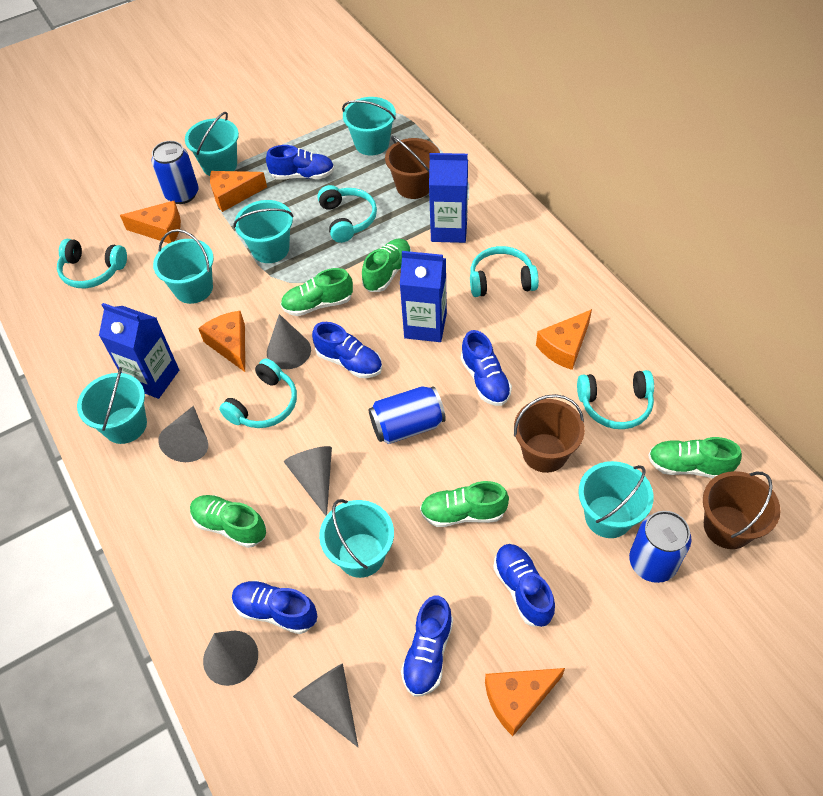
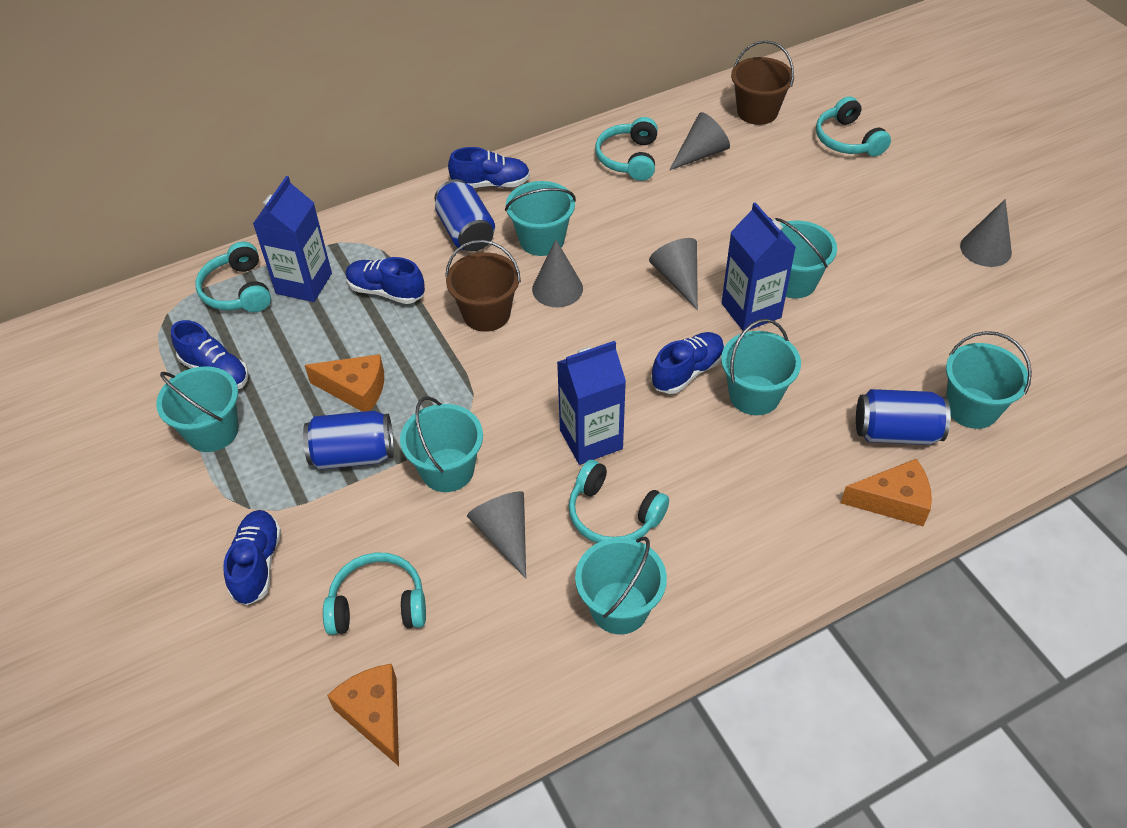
blue shoe: 6 -> 5
brown bucket: 3 -> 2
green shoe: 5 -> 0
orange cheese: 5 -> 3

